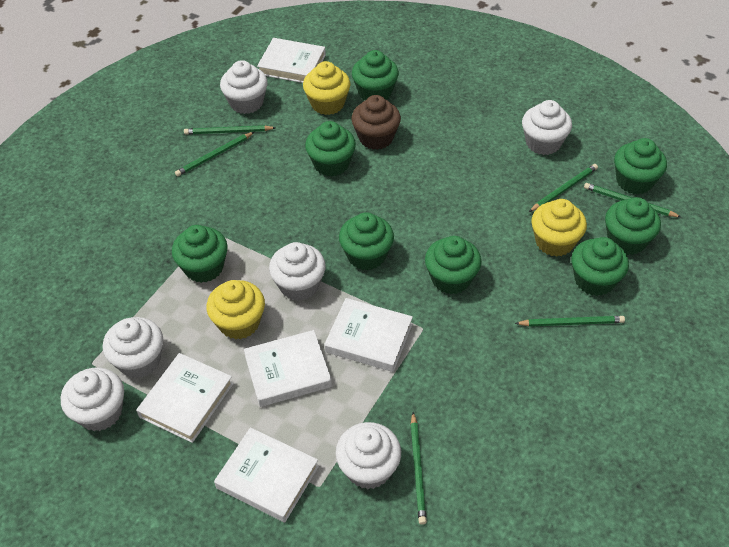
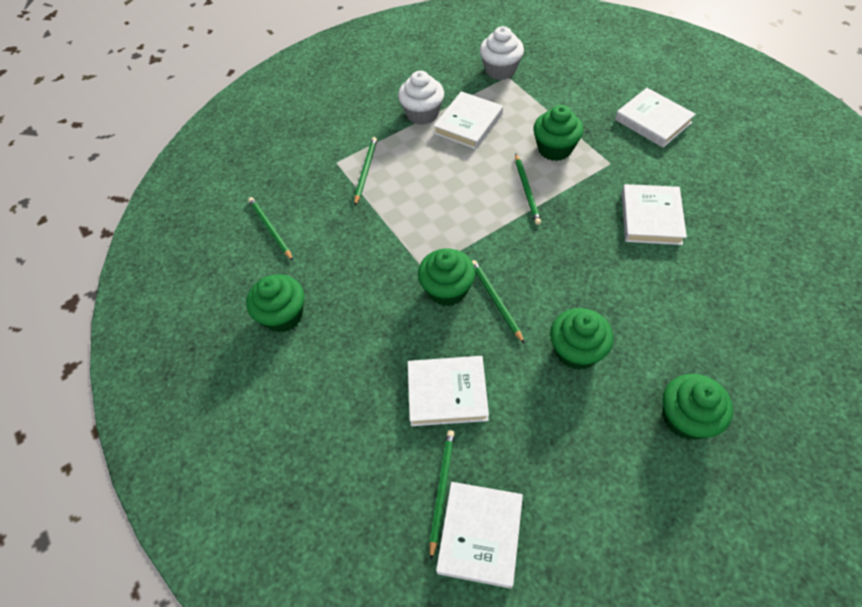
brown cupcake: 1 -> 0
green cupcake: 8 -> 5
green pencil: 6 -> 5
white cupcake: 6 -> 2
yellow cupcake: 3 -> 0

